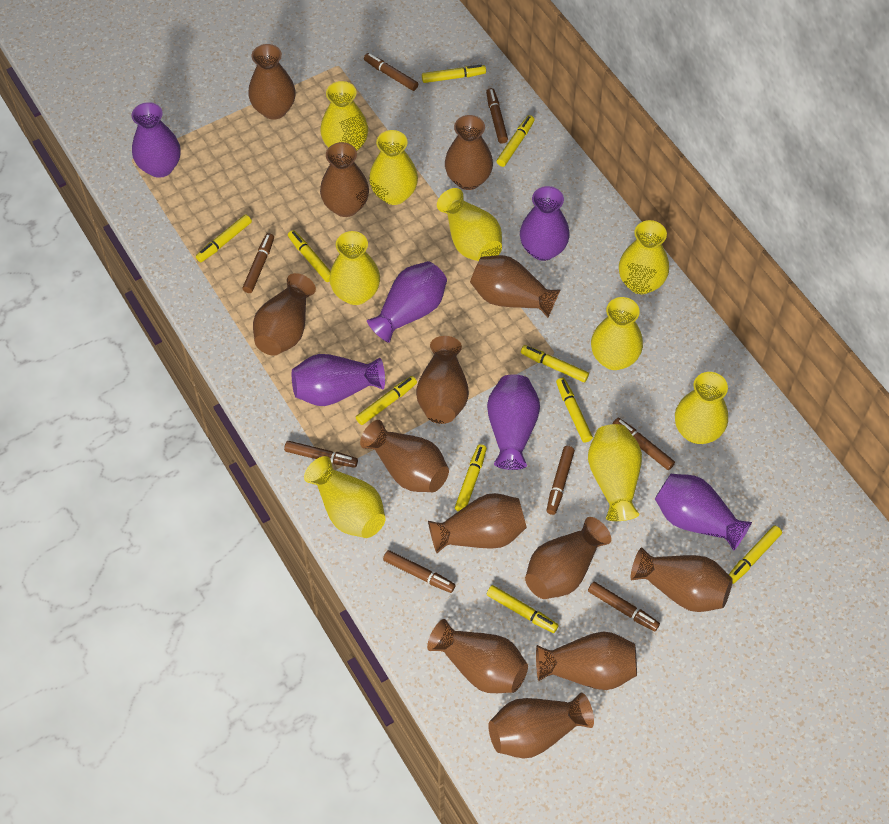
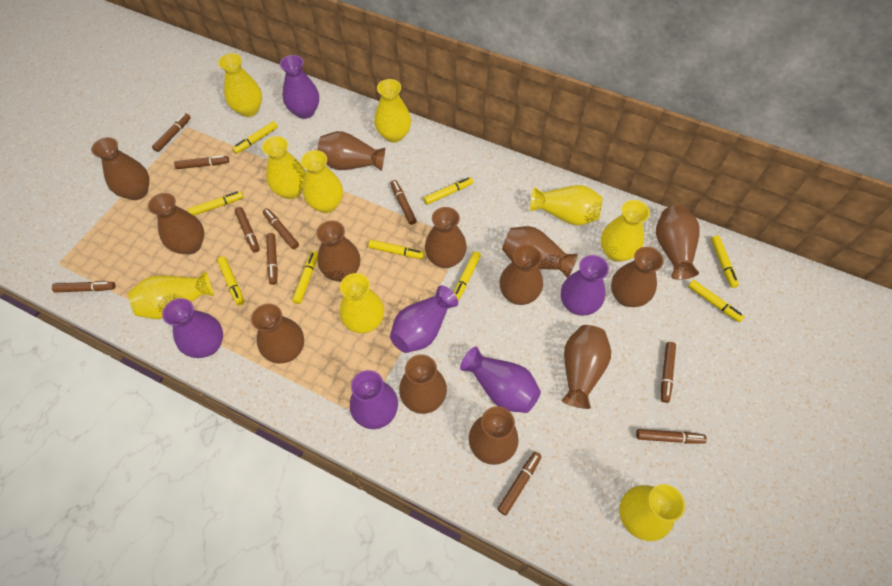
brown marker: 8 -> 10
yellow marker: 10 -> 9

